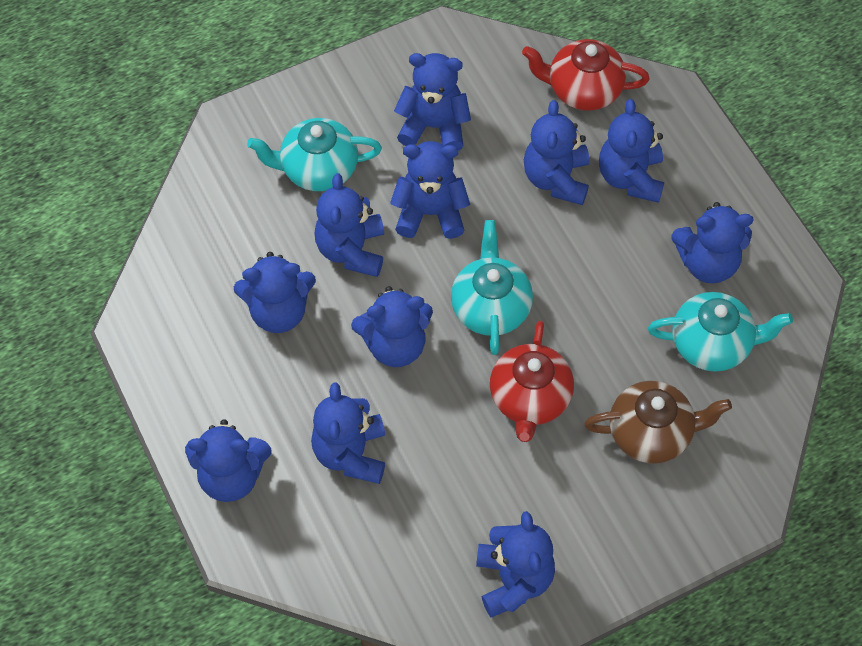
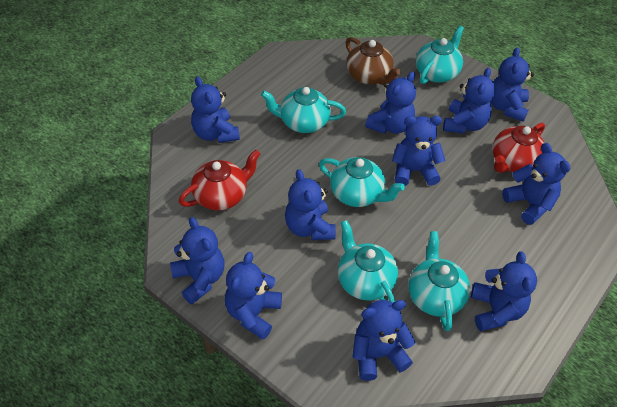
turquoise teapot: 3 -> 5

